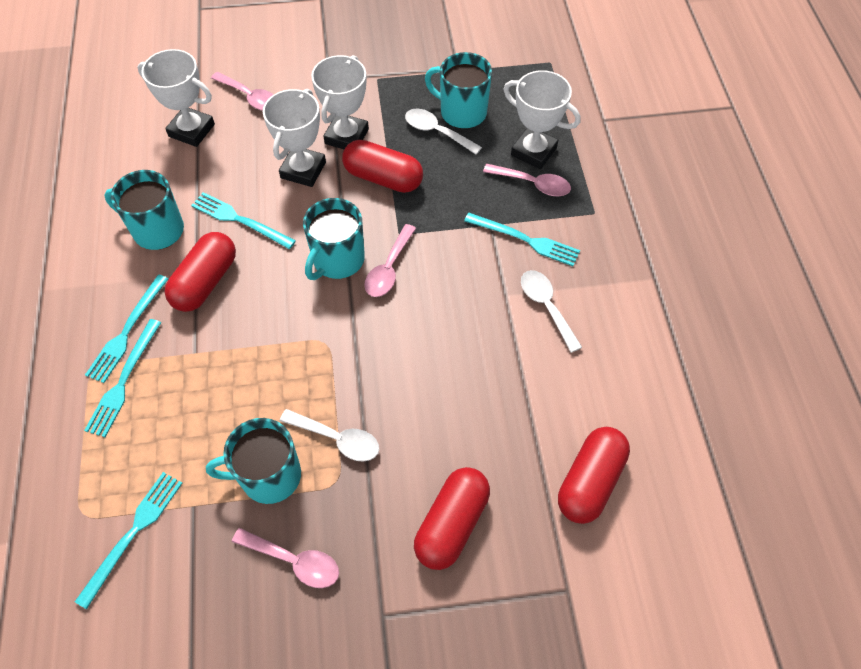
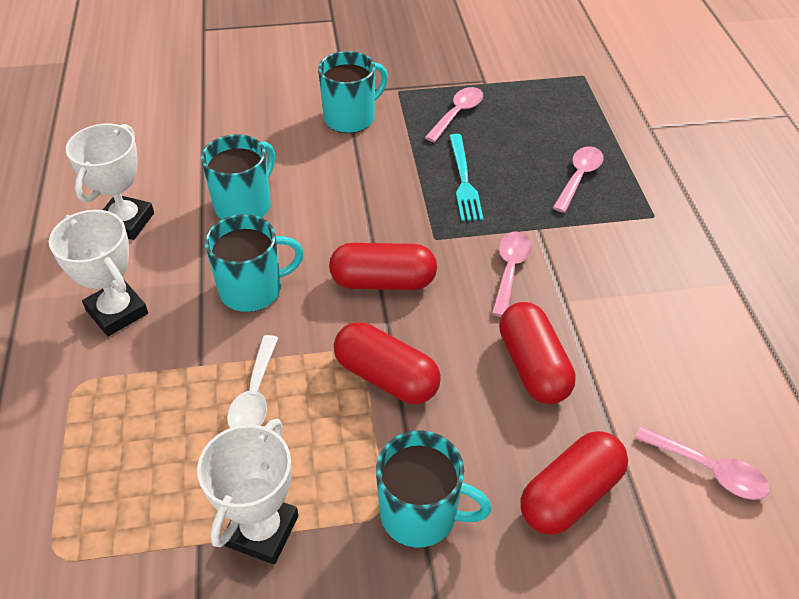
turquoise fork: 5 -> 1
white spoon: 3 -> 1
white trophy: 4 -> 3

